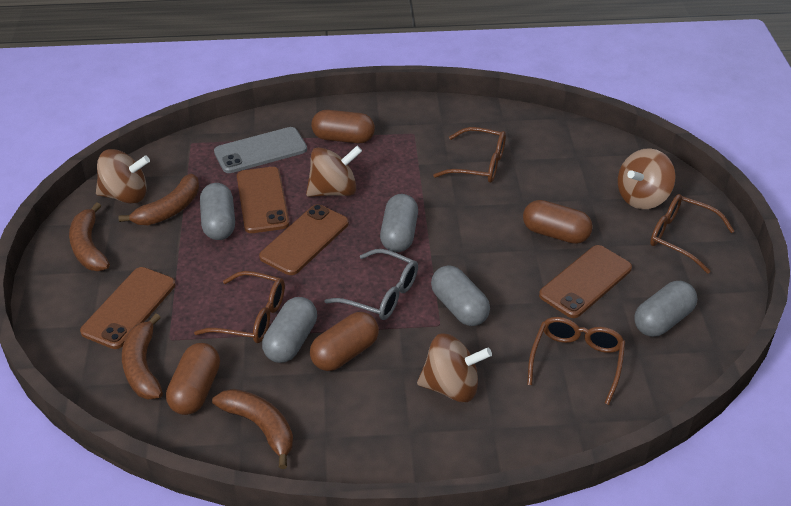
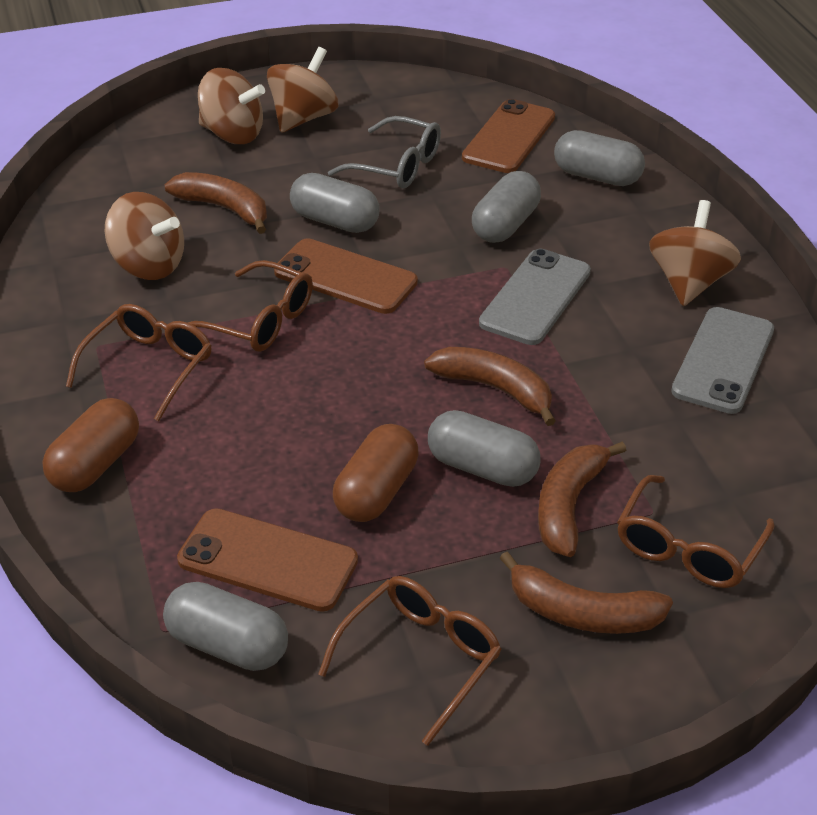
brown capsule: 4 -> 2
brown phone: 4 -> 3
grey phone: 1 -> 2

